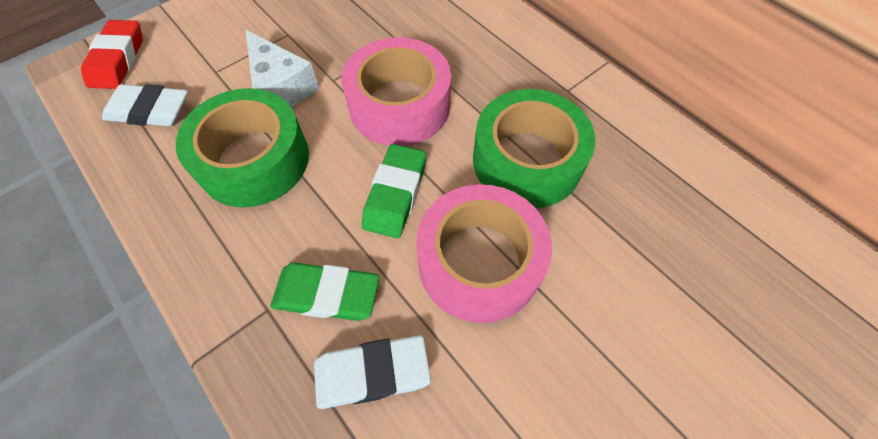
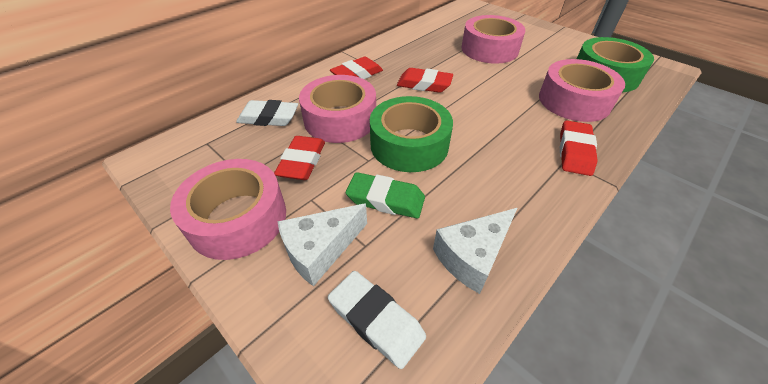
green eraser: 2 -> 1
pink tape: 2 -> 4
red eraser: 1 -> 4
white cheese: 1 -> 2

